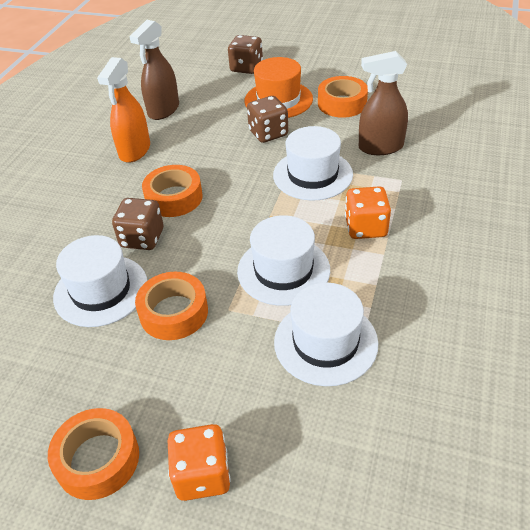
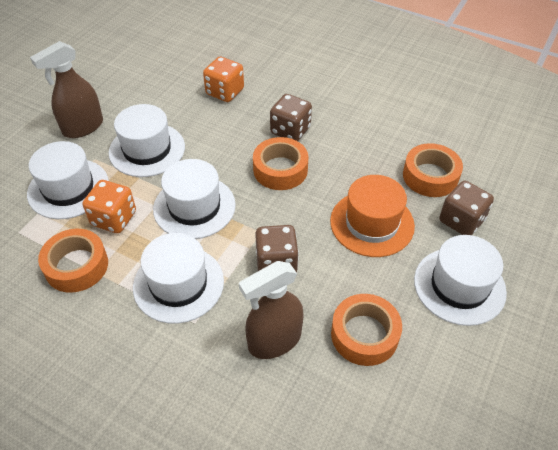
orange spray bottle: 1 -> 0
white hat: 4 -> 5

